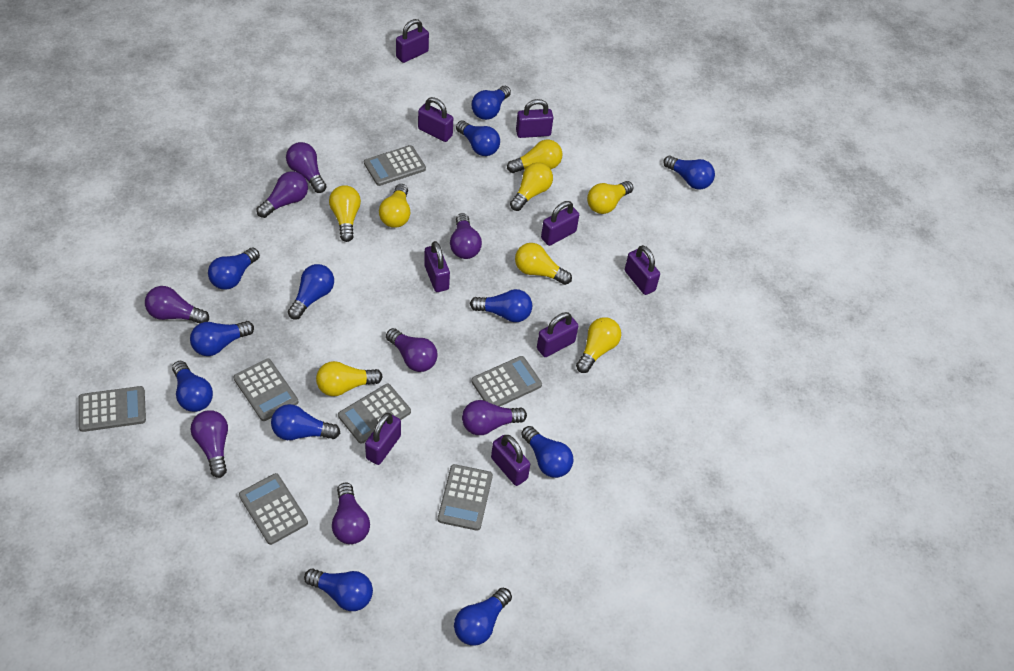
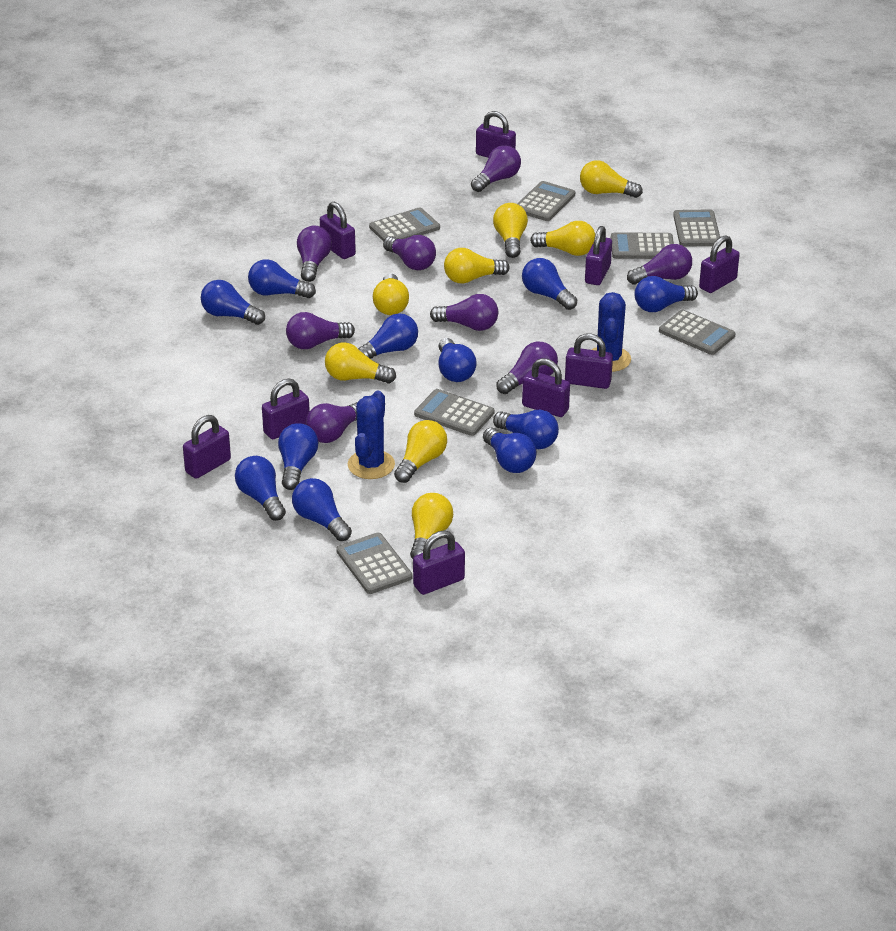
blue cactus: 0 -> 2
blue light bulb: 12 -> 11

